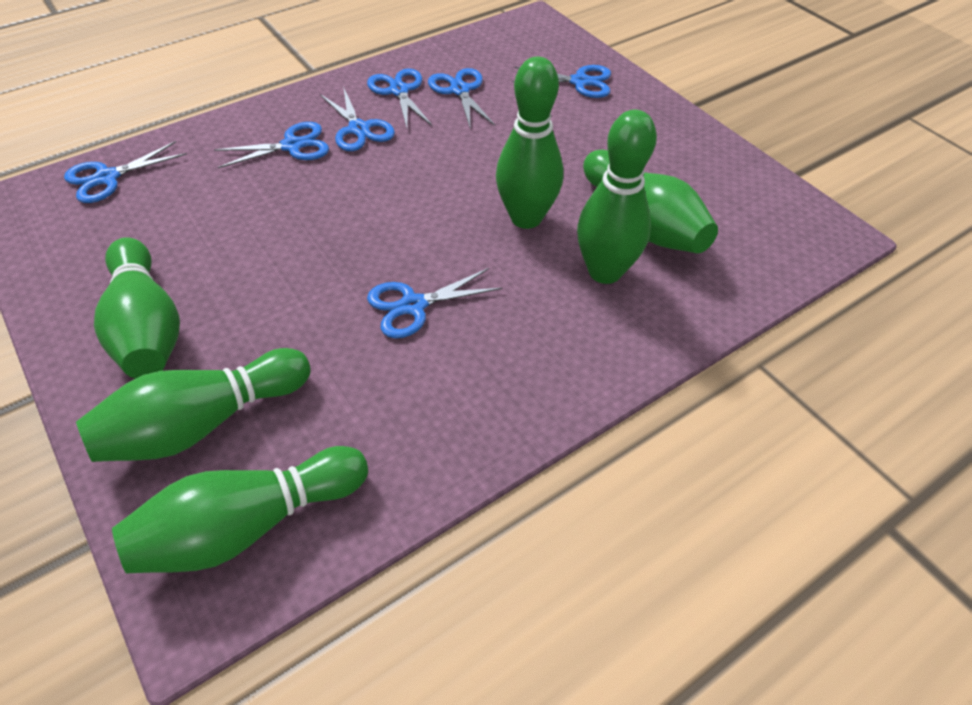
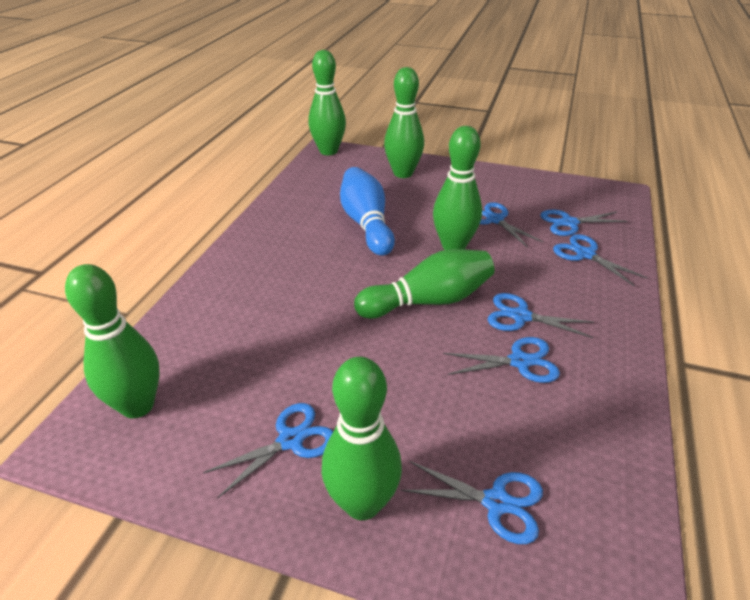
blue bowling pin: 0 -> 1

